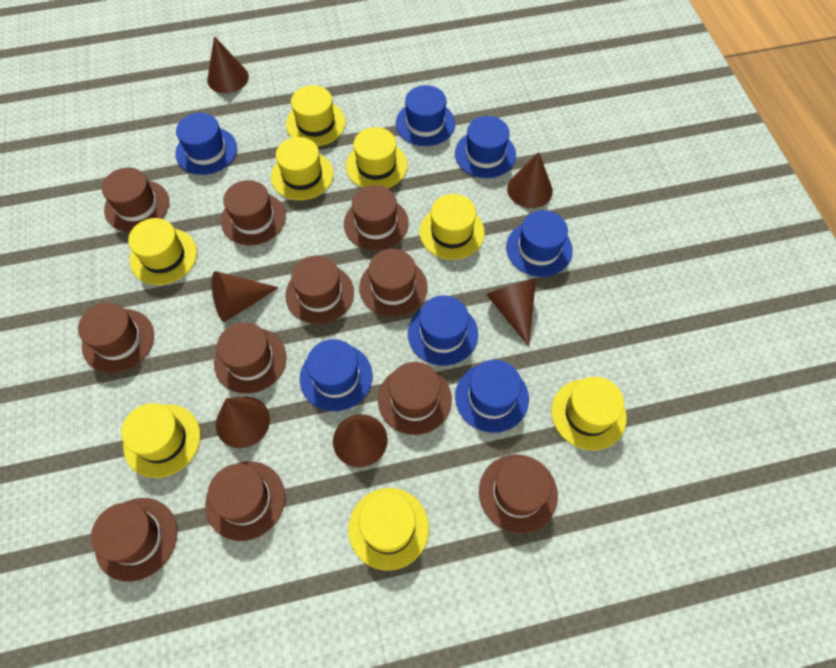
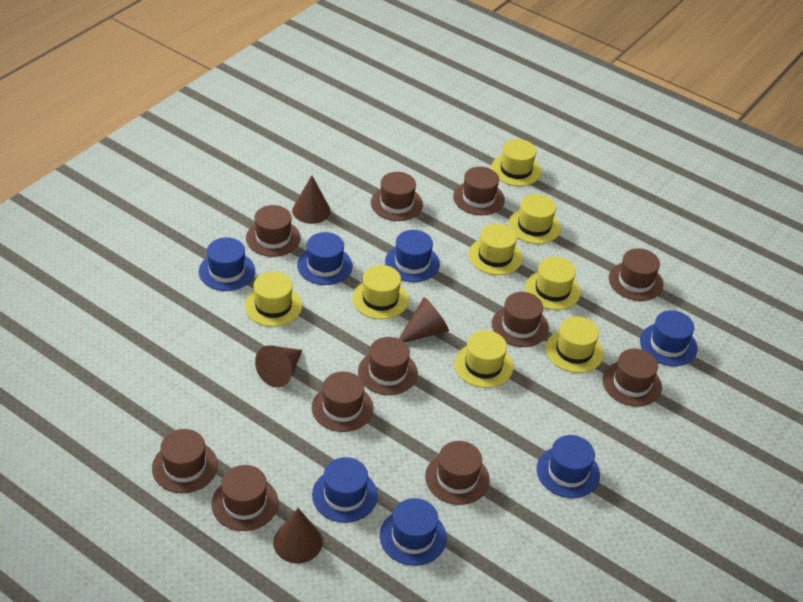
brown cone: 6 -> 4

